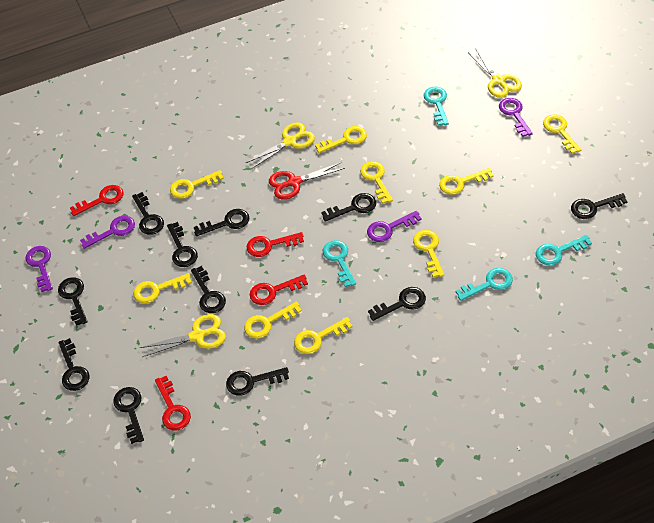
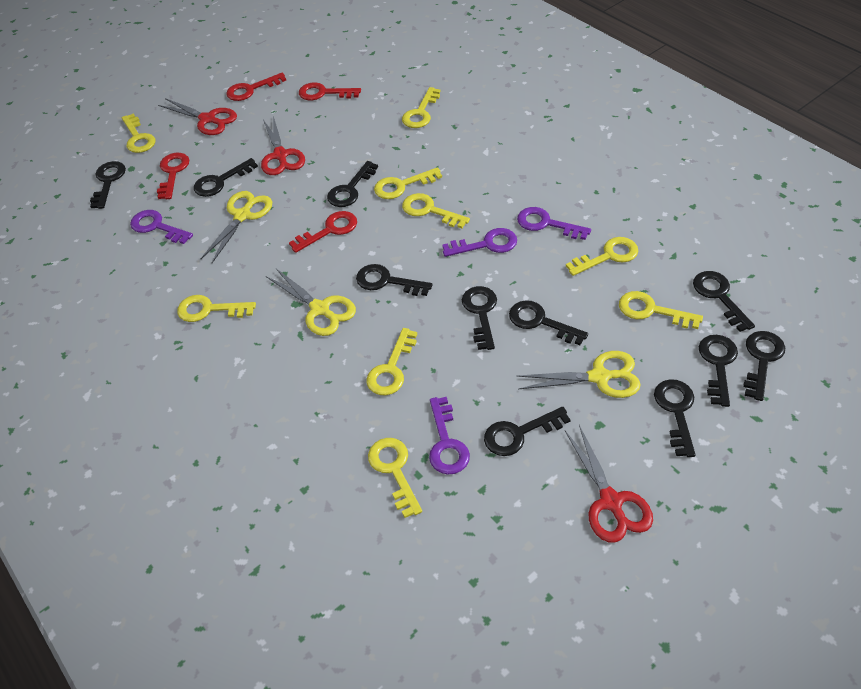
red scissors: 1 -> 3
turquoise key: 4 -> 0

